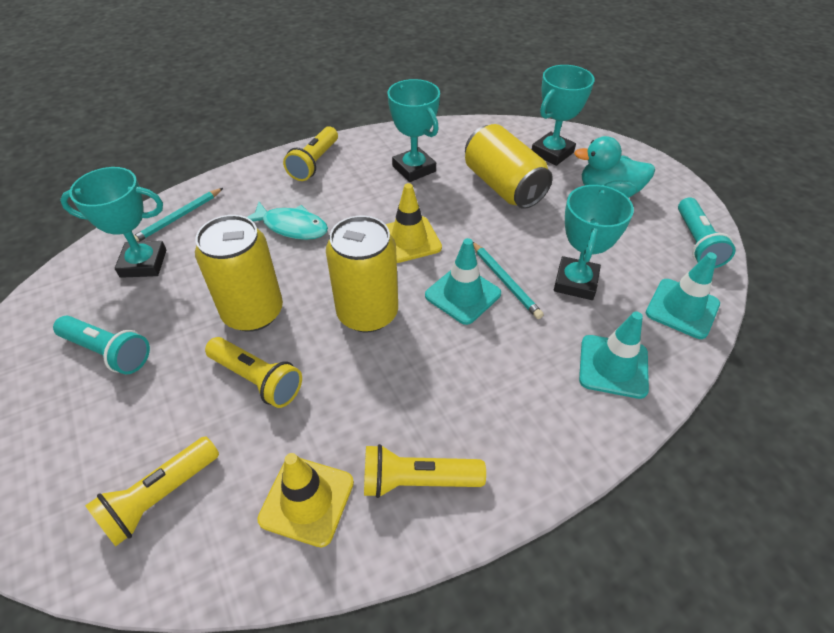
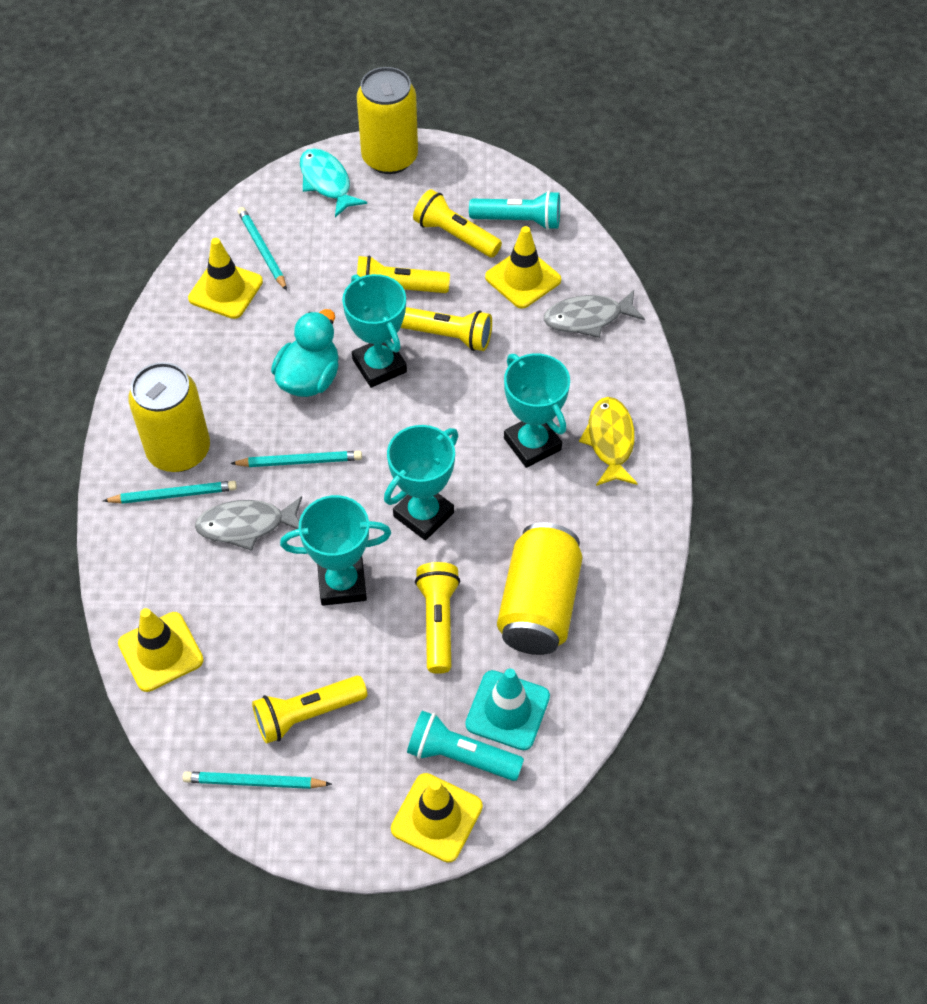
grey fish: 0 -> 2
turquoise pencil: 2 -> 4
turquoise traffic cone: 3 -> 1
yellow fish: 0 -> 1
yellow flashlight: 4 -> 5
yellow traffic cone: 2 -> 4

